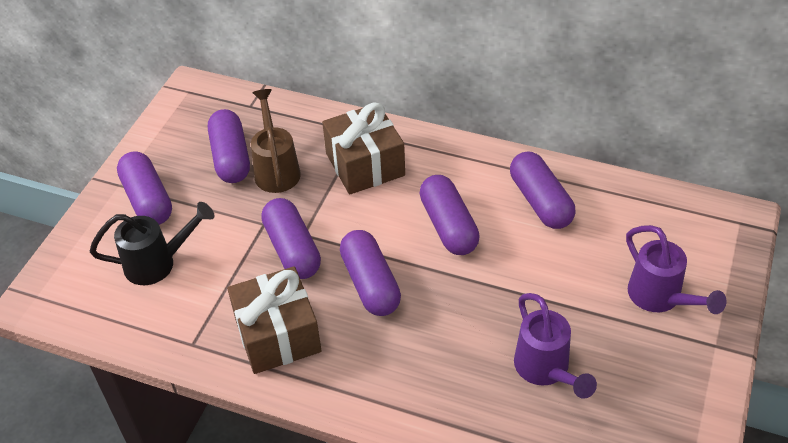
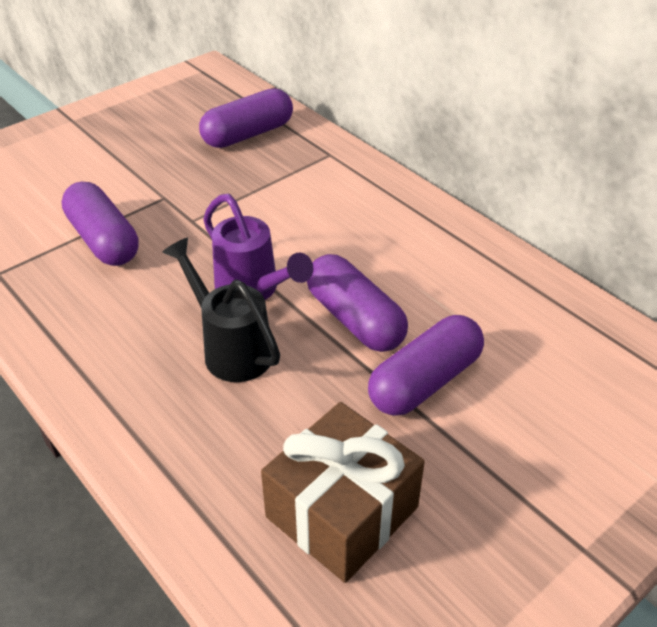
brown gift: 2 -> 1
brown watering can: 1 -> 0
purple capsule: 6 -> 4
purple watering can: 2 -> 1

